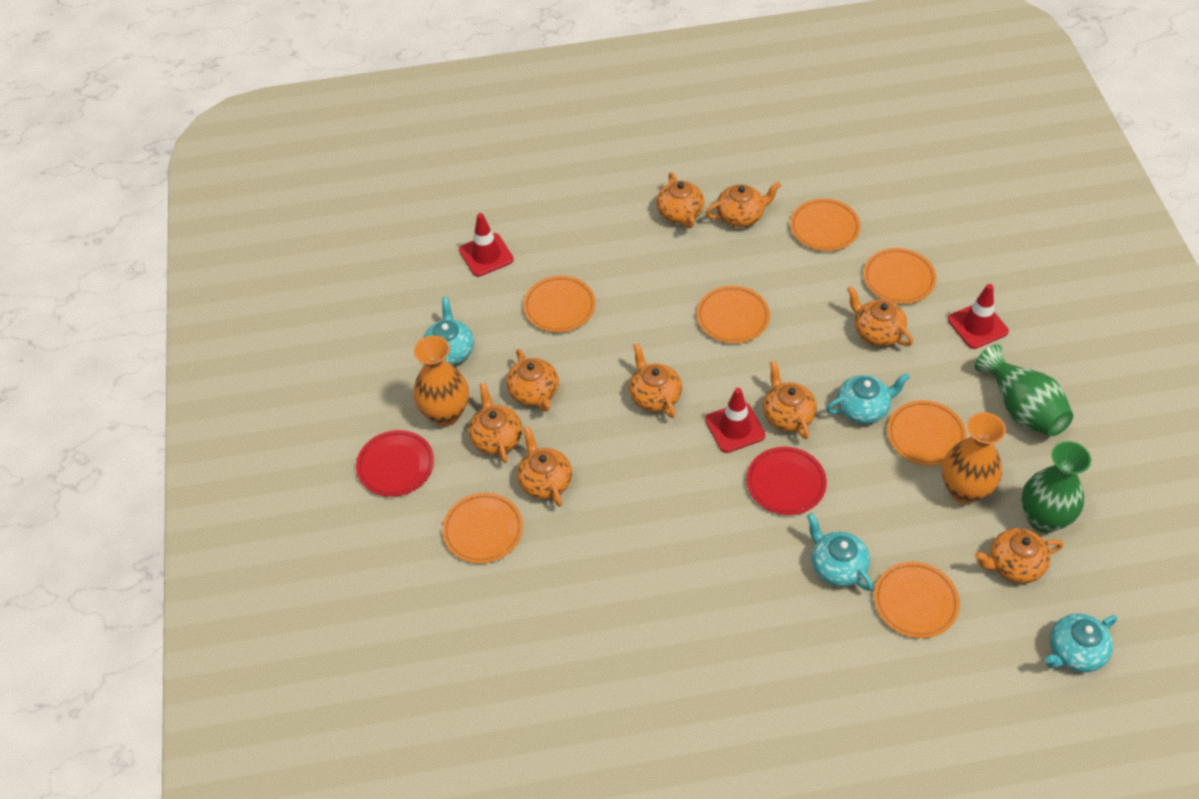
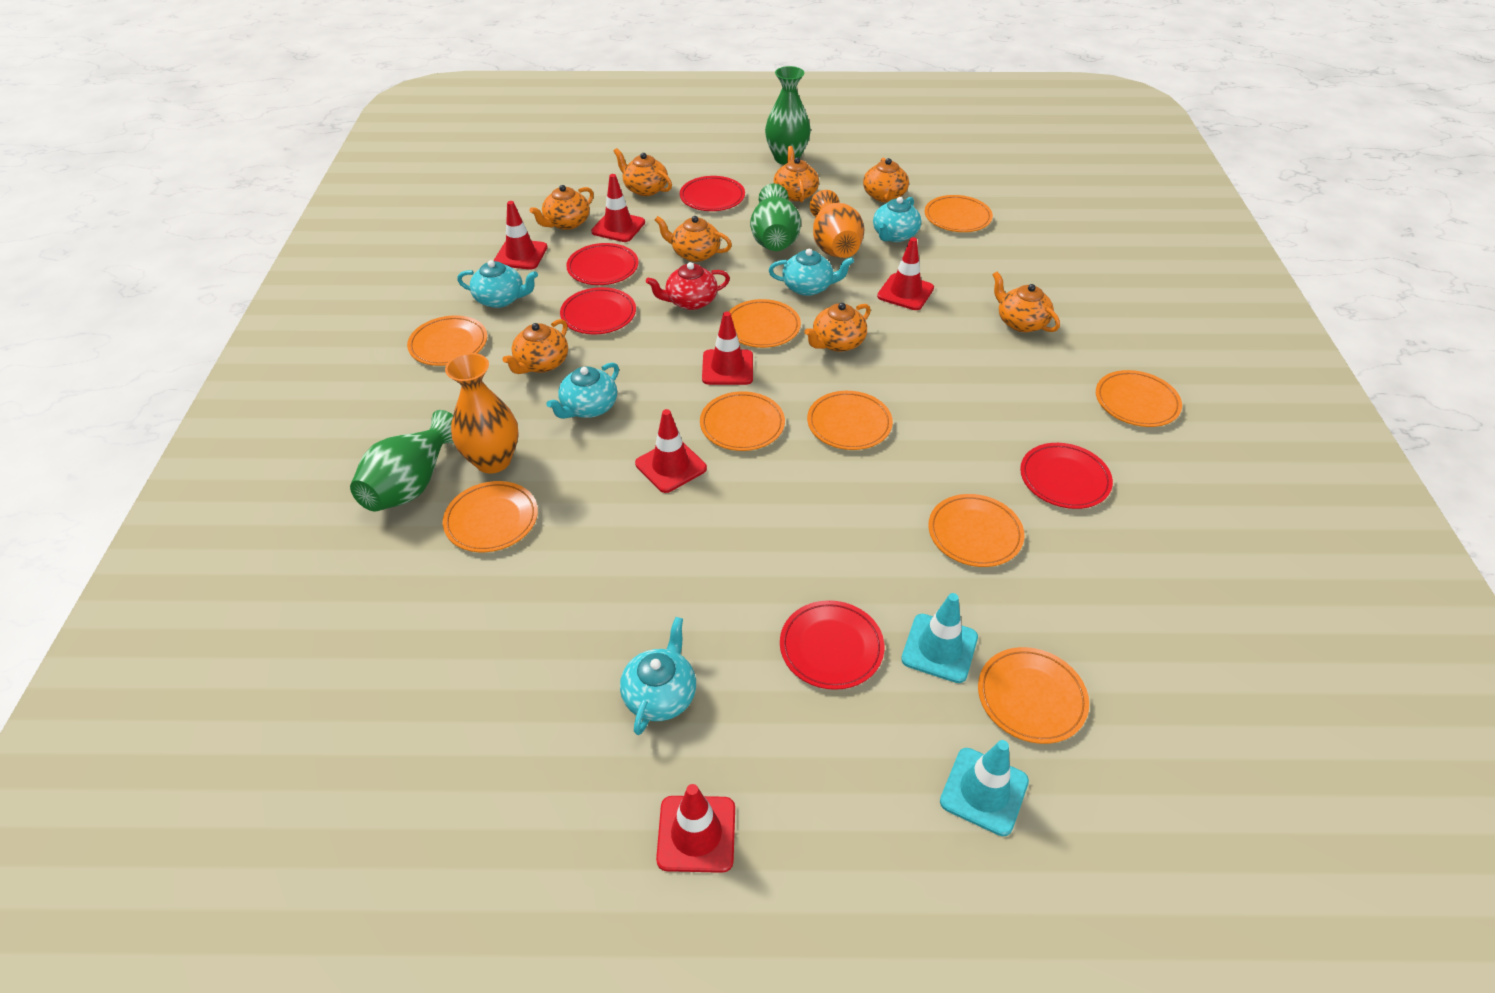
green vase: 2 -> 3
orange plate: 7 -> 9
orange teapot: 9 -> 8
red plate: 2 -> 5
red teapot: 0 -> 1
red traffic cone: 3 -> 6
turquoise teapot: 4 -> 5
turquoise traffic cone: 0 -> 2

